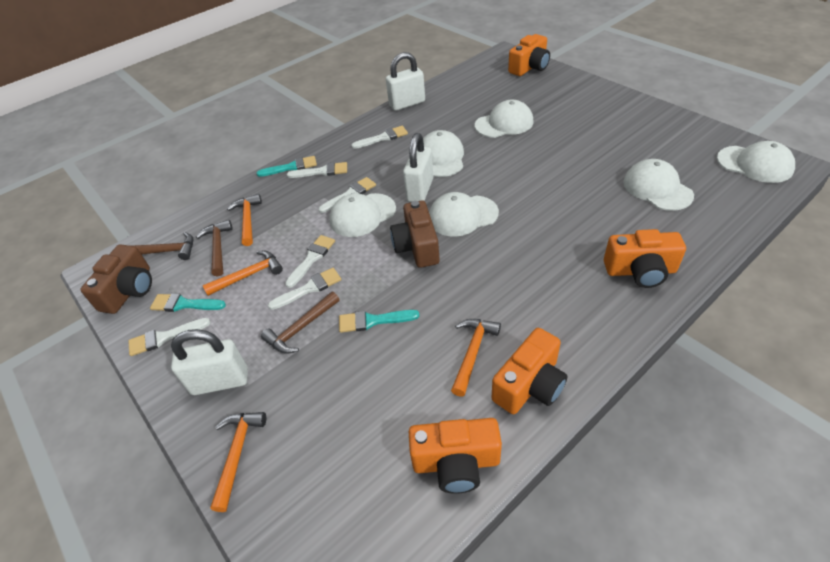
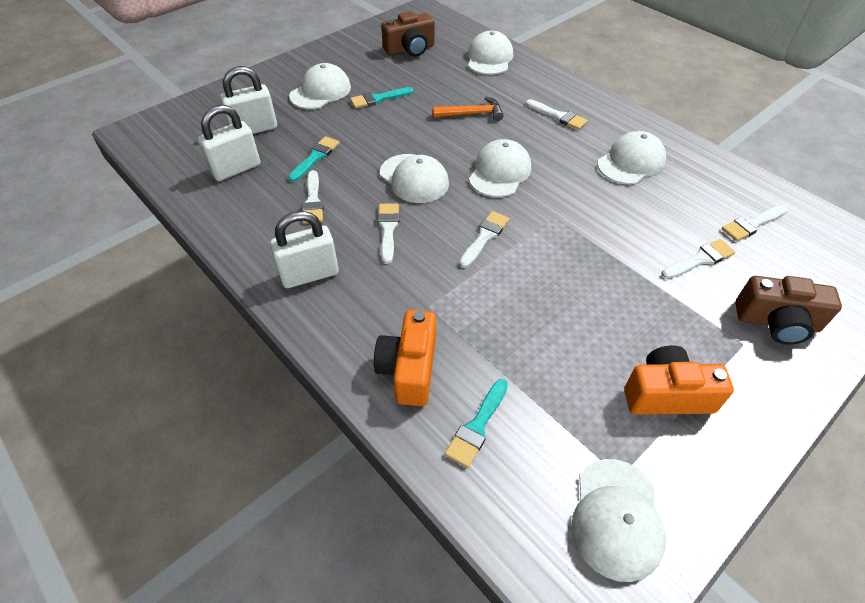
brown hammer: 3 -> 0
orange camera: 4 -> 2
orange hammer: 4 -> 1

